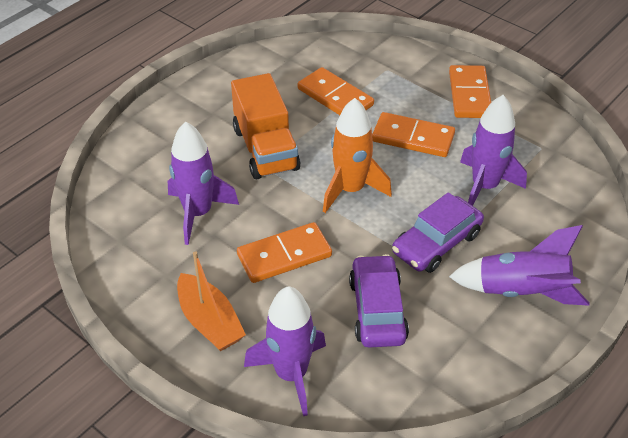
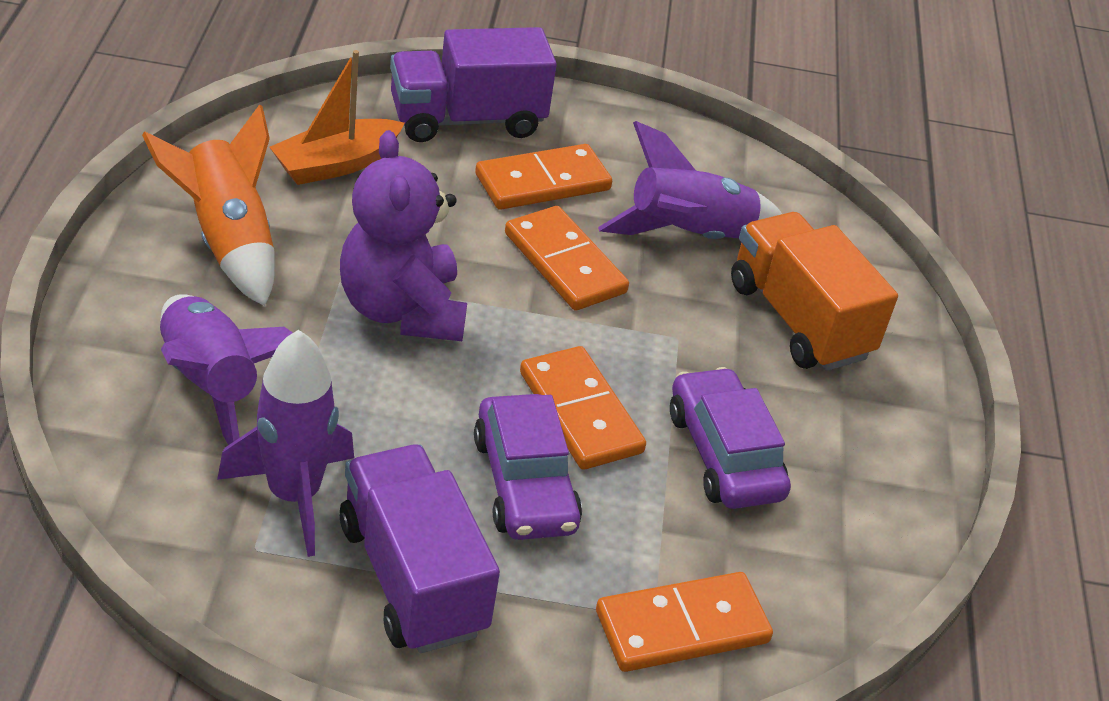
purple rocket: 4 -> 3
purple teddy bear: 0 -> 1
purple truck: 0 -> 2

